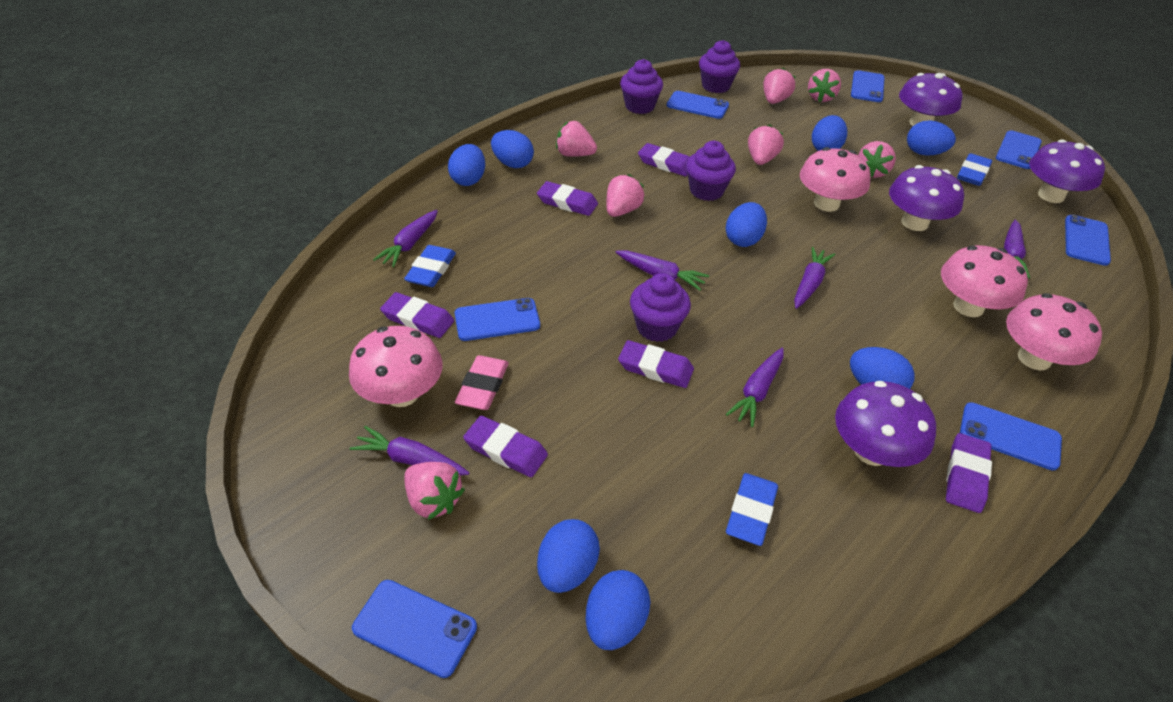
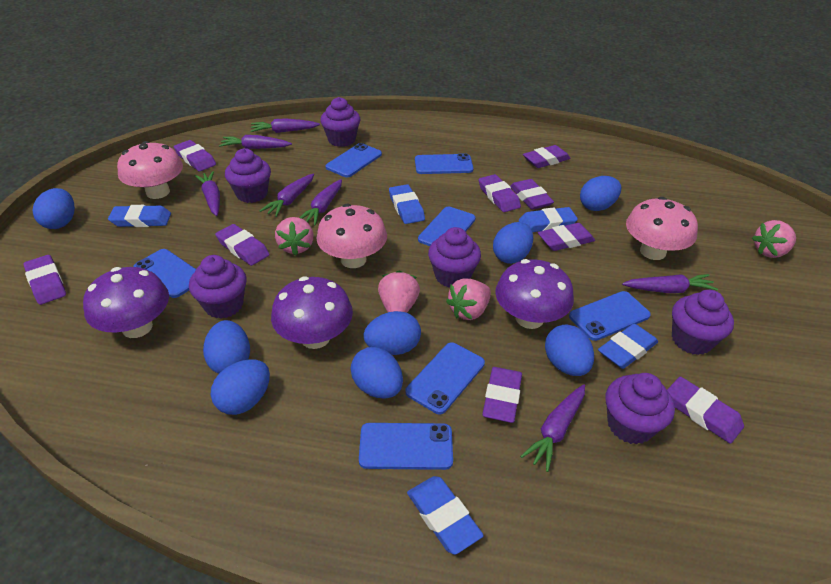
blue eraser: 3 -> 5
pink eraser: 1 -> 0
pink mushroom: 4 -> 3
pink strawberry: 7 -> 4
purple carrot: 6 -> 7
purple cupcake: 4 -> 6
purple eraser: 6 -> 9
purple mushroom: 4 -> 3

